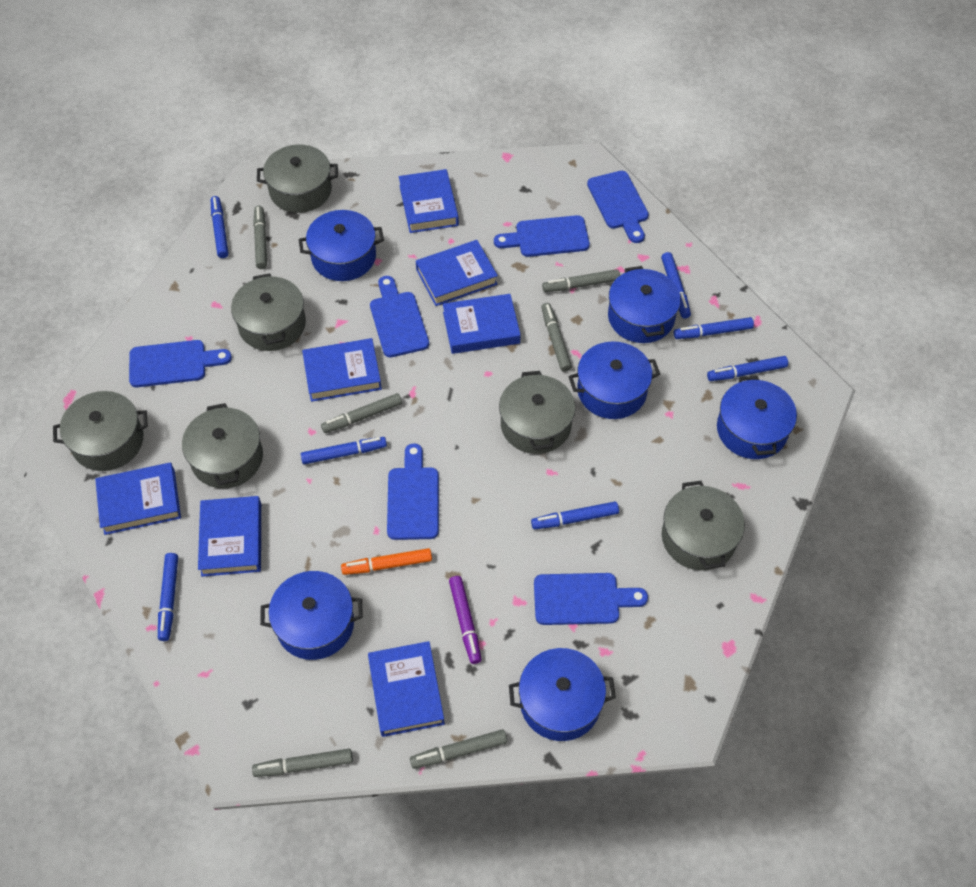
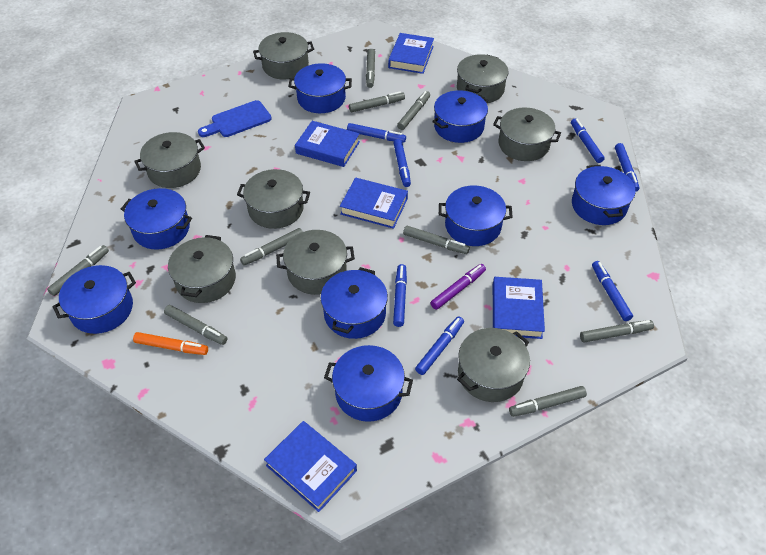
blue book: 7 -> 5
blue cutting board: 6 -> 1
blue pot: 6 -> 8
grey marker: 6 -> 9
grey pot: 6 -> 8

